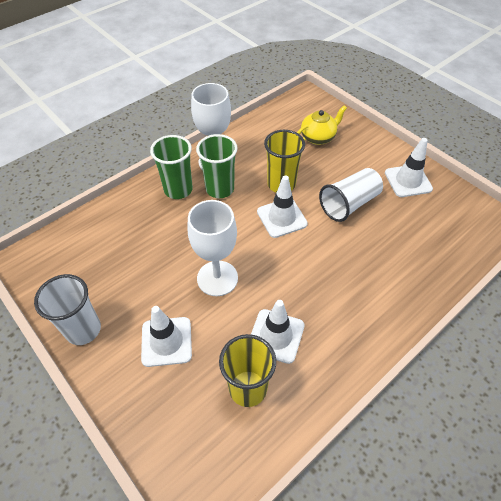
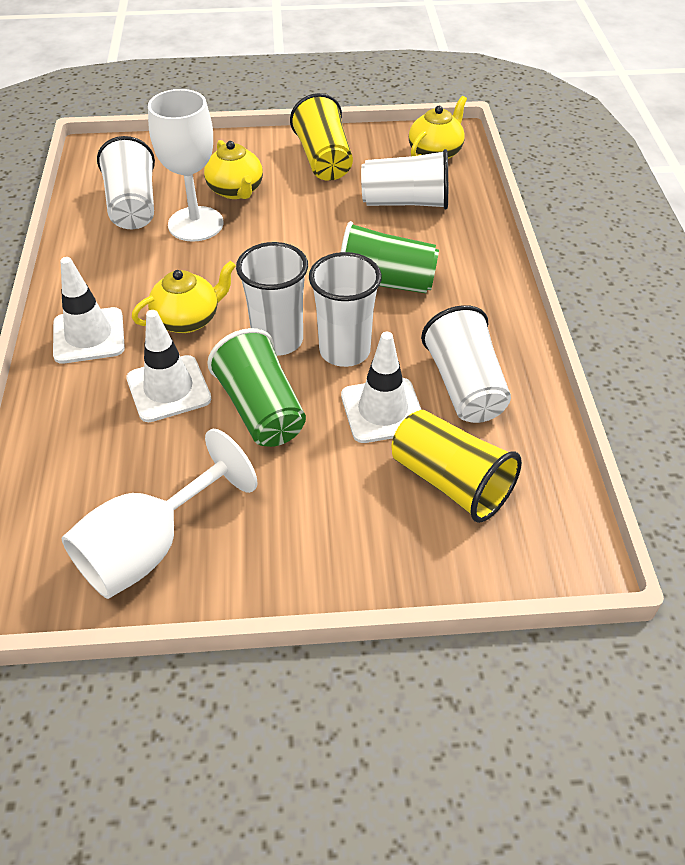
white cup: 2 -> 5
white traffic cone: 4 -> 3
yellow teapot: 1 -> 3

